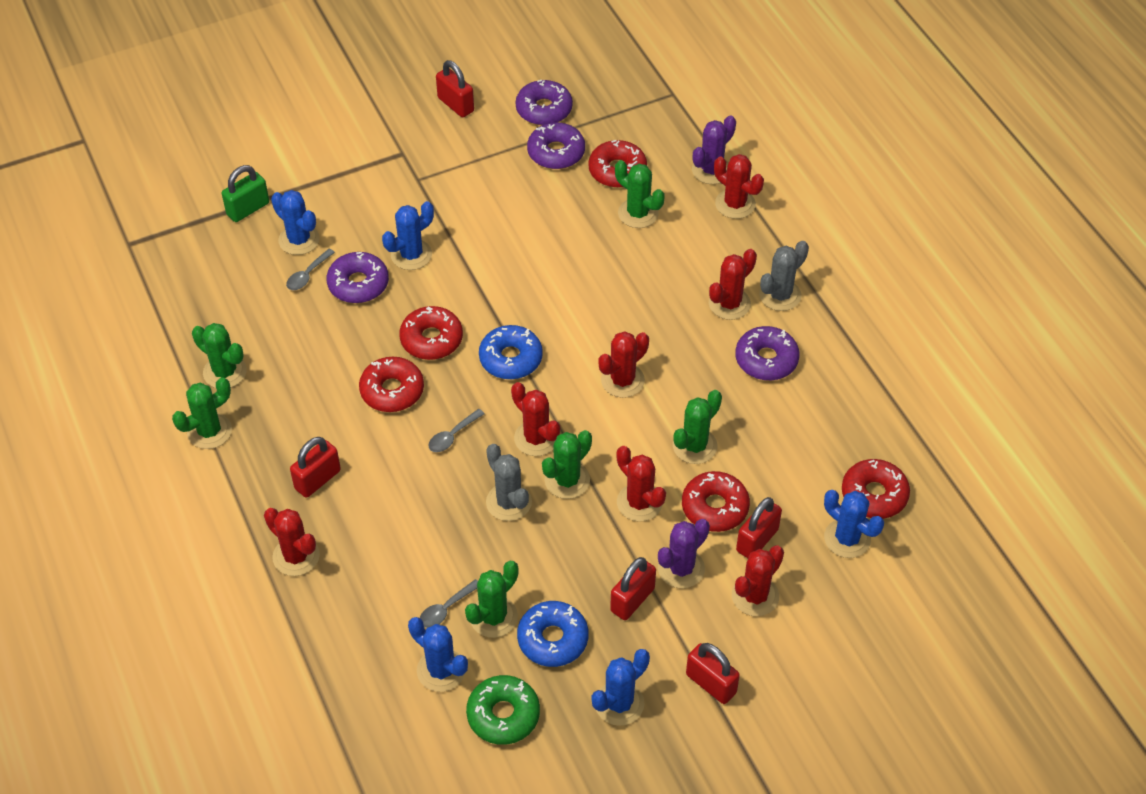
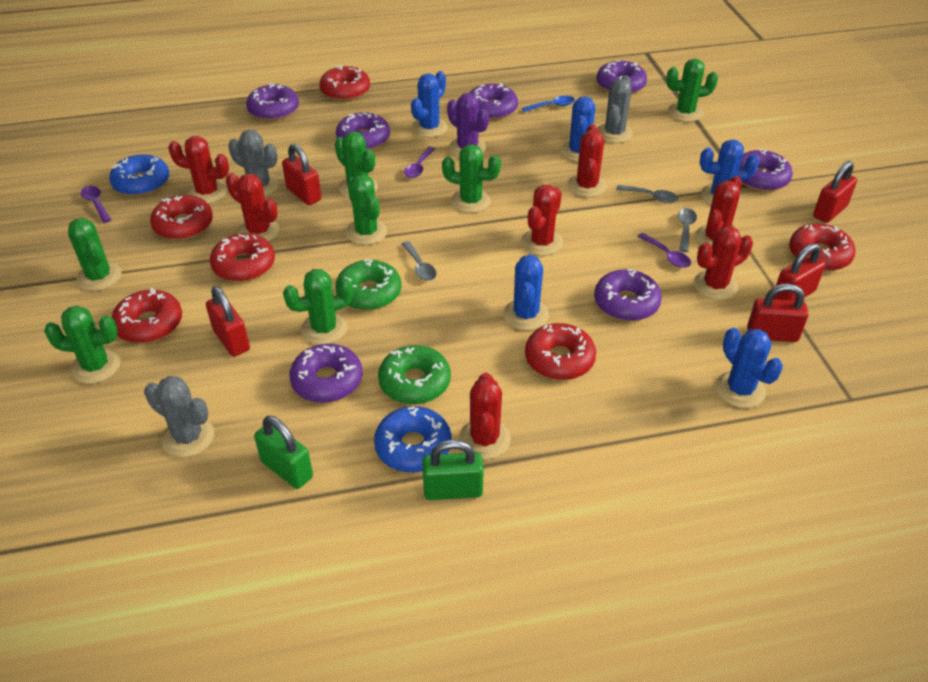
blue spoon: 0 -> 1
green cactus: 6 -> 7
green donut: 1 -> 2
green padlock: 1 -> 2
grey cactus: 2 -> 3
purple cactus: 2 -> 1
purple donut: 4 -> 7
purple spoon: 0 -> 3
red donut: 5 -> 6

